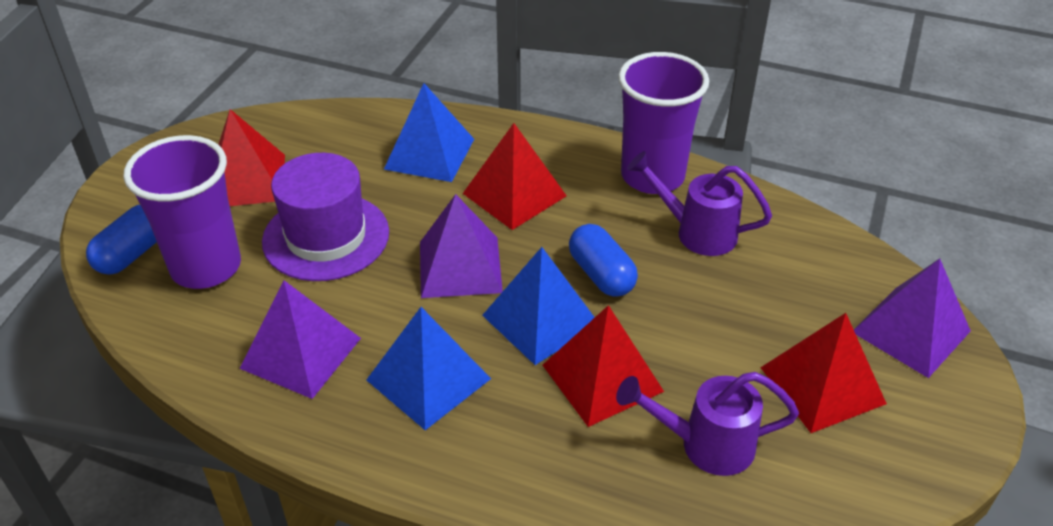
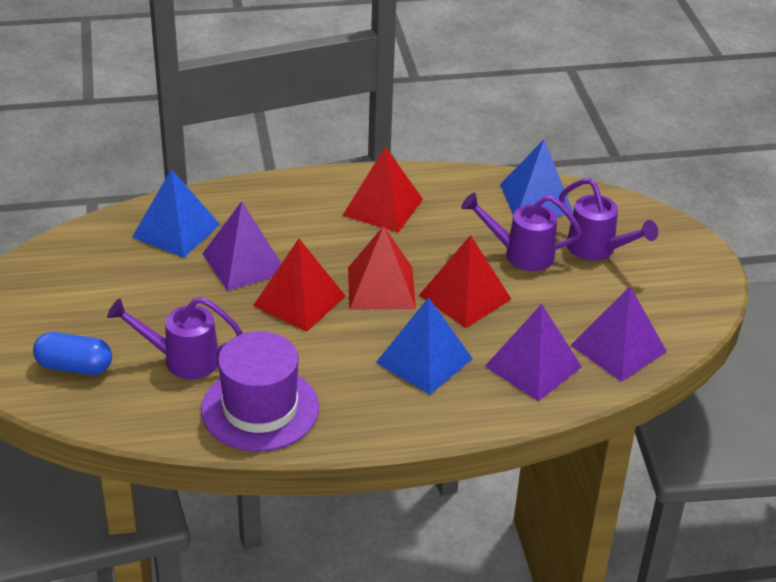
blue capsule: 2 -> 1
purple cup: 2 -> 0
purple watering can: 2 -> 3

